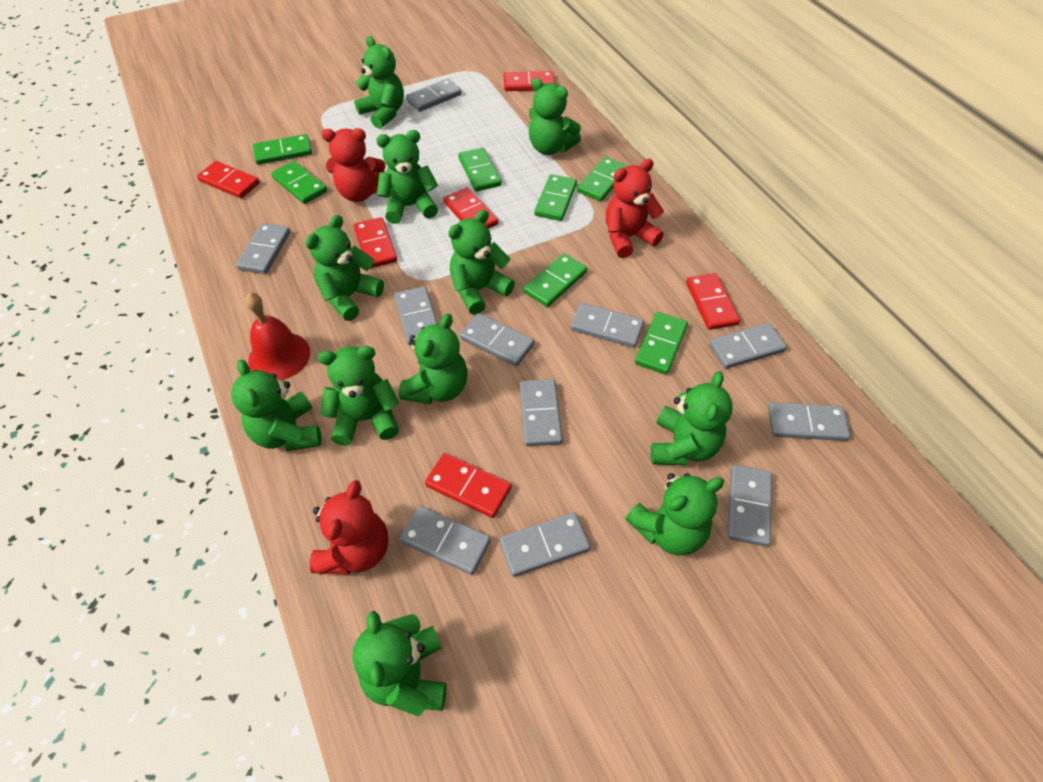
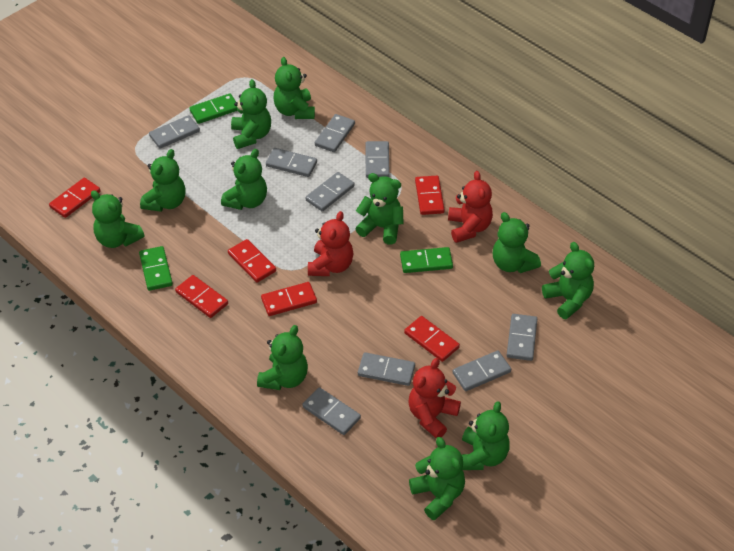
green domino: 7 -> 3
grey domino: 11 -> 9
red bell: 1 -> 0

